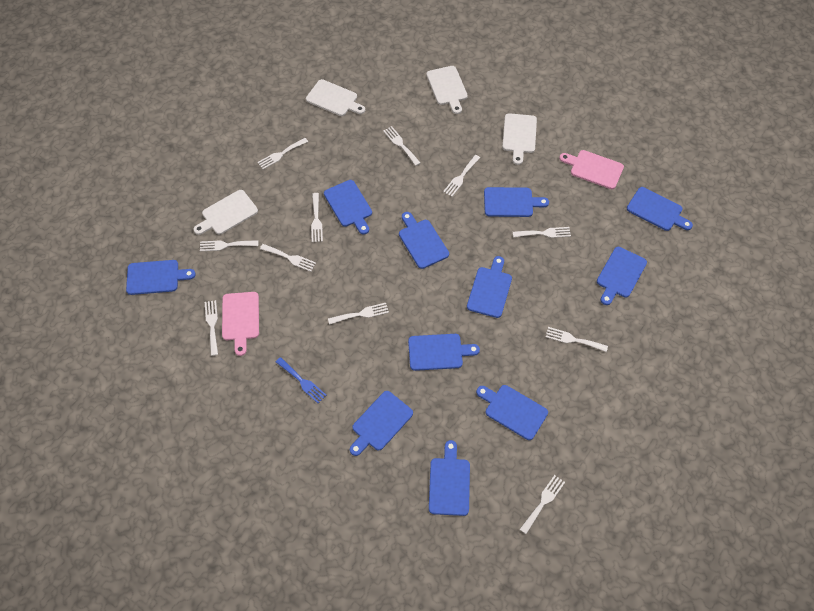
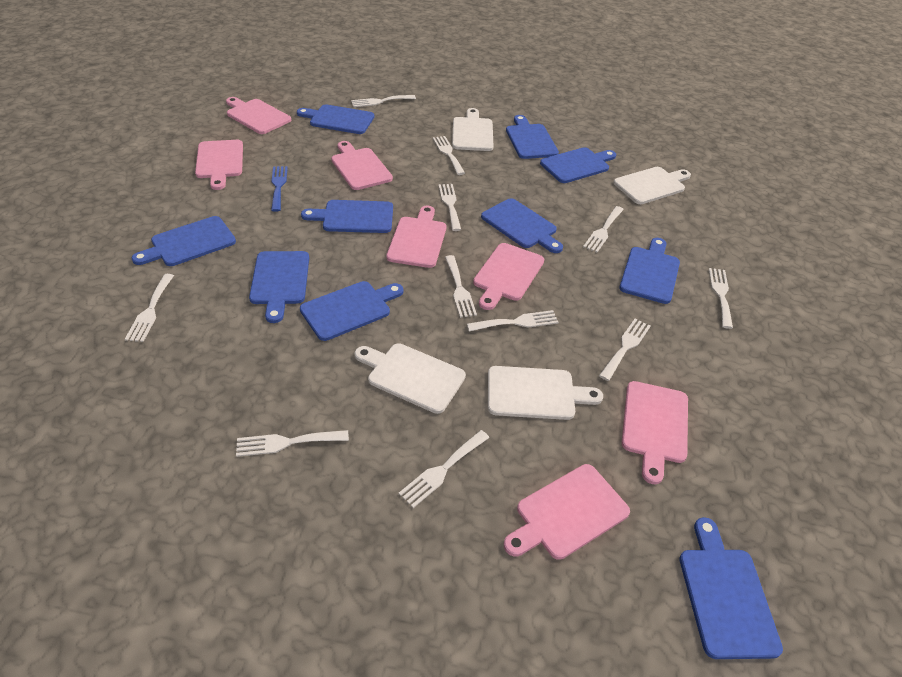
blue cutting board: 11 -> 10
pink cutting board: 2 -> 7

